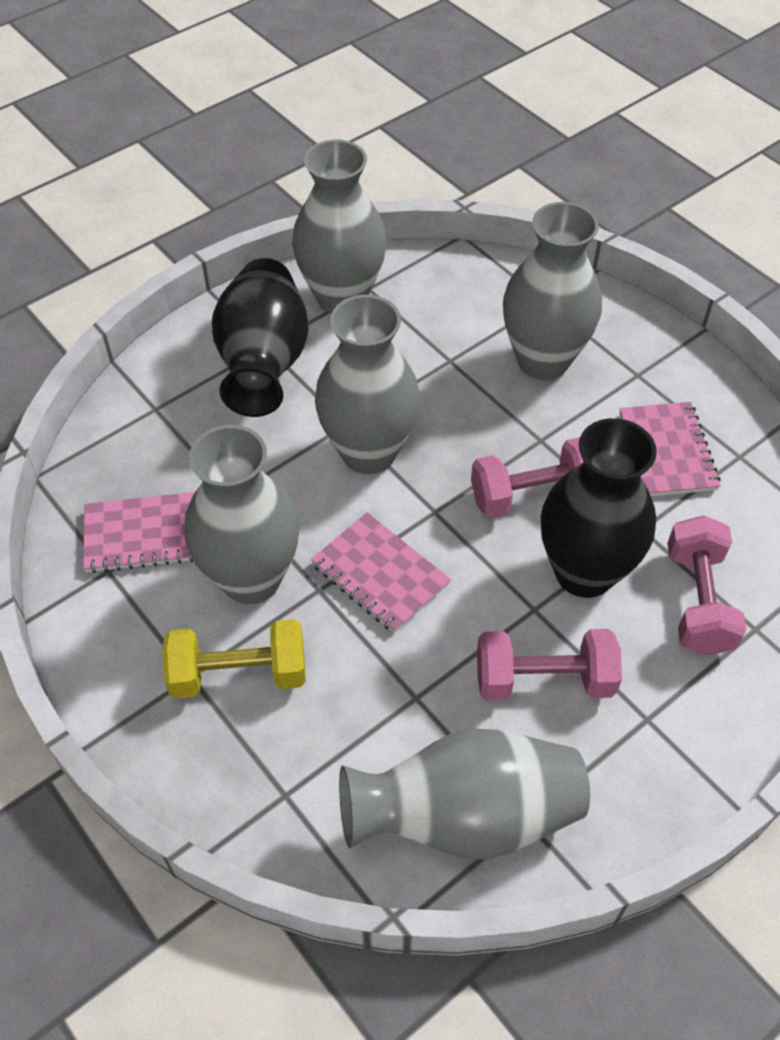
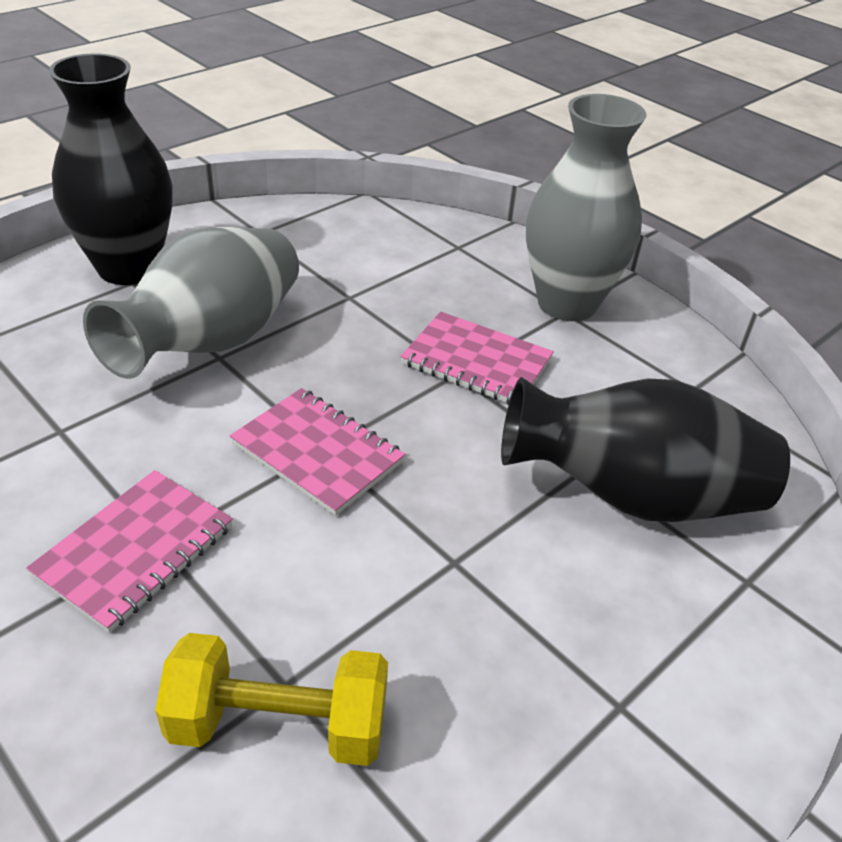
grey vase: 5 -> 2
pink dumbbell: 3 -> 0

